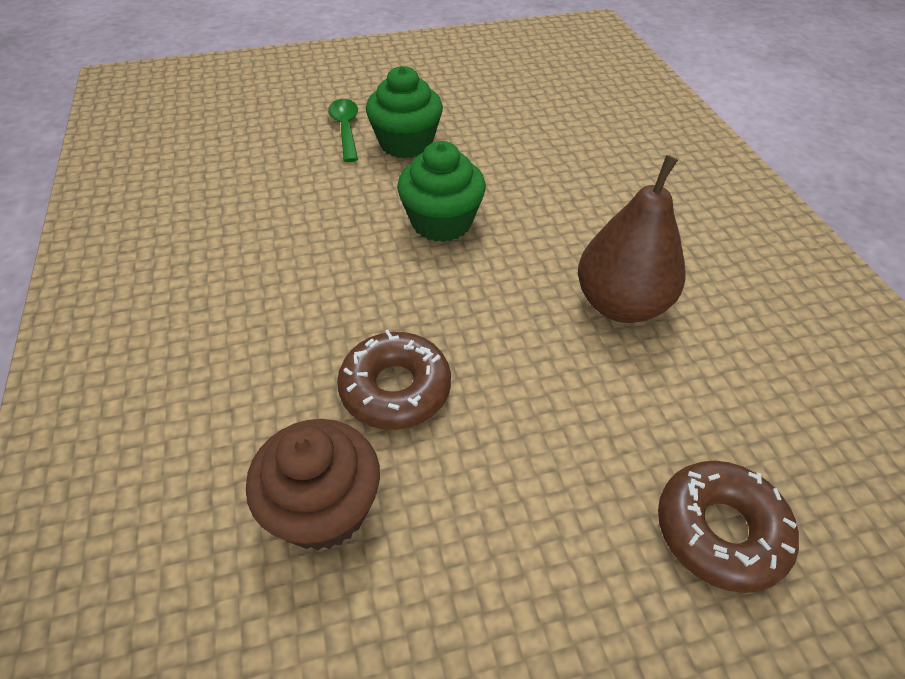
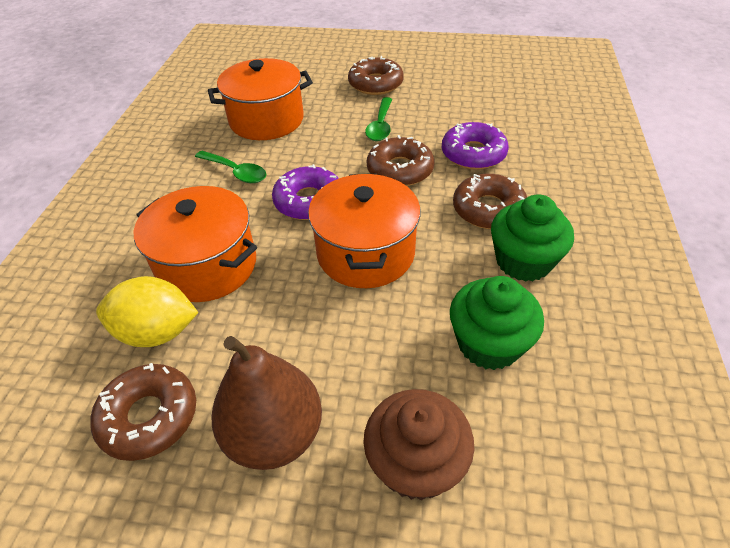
brown donut: 2 -> 4
green spoon: 1 -> 2
orange pot: 0 -> 3
purple donut: 0 -> 2
yellow lemon: 0 -> 1

